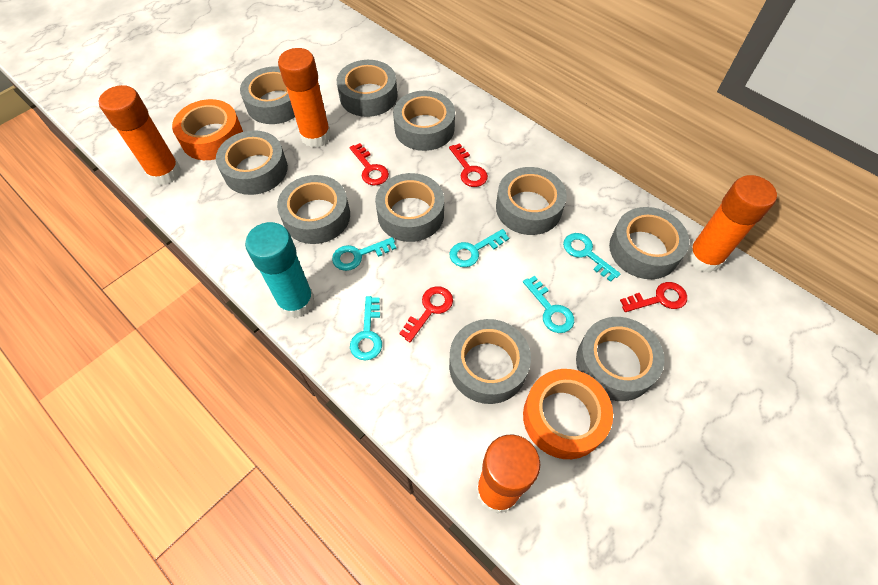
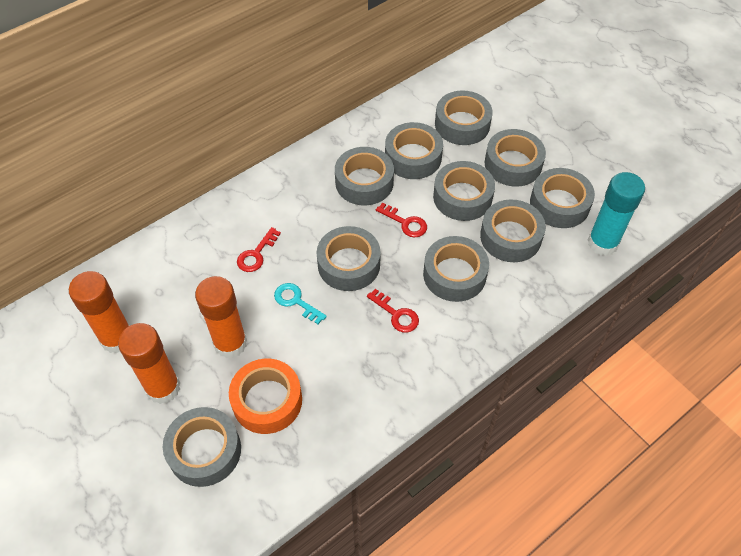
orange glue stick: 4 -> 3
orange tape: 2 -> 1
red key: 4 -> 3
turquoise key: 5 -> 1

